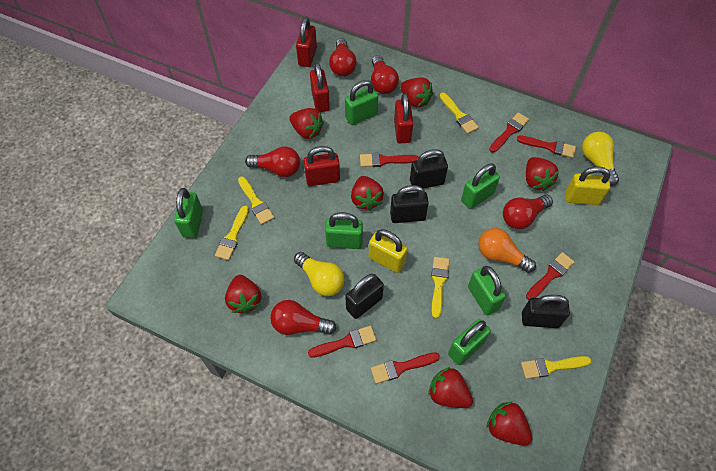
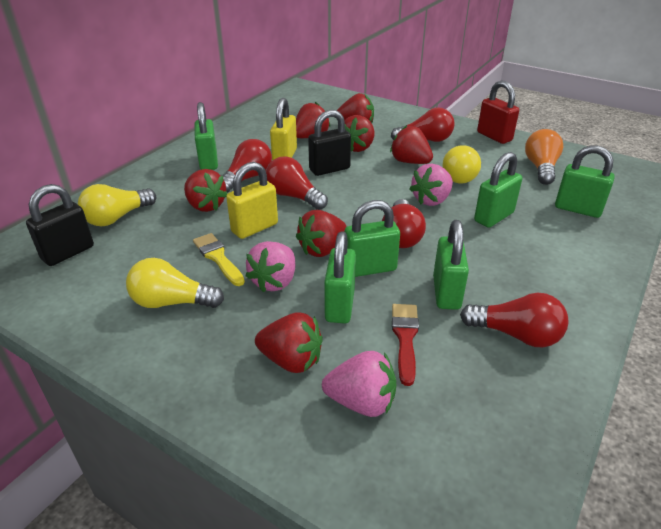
black padlock: 4 -> 2
pink strawberry: 0 -> 3
red brush: 6 -> 1
red padlock: 4 -> 1
yellow brush: 5 -> 1
yellow light bulb: 2 -> 3

